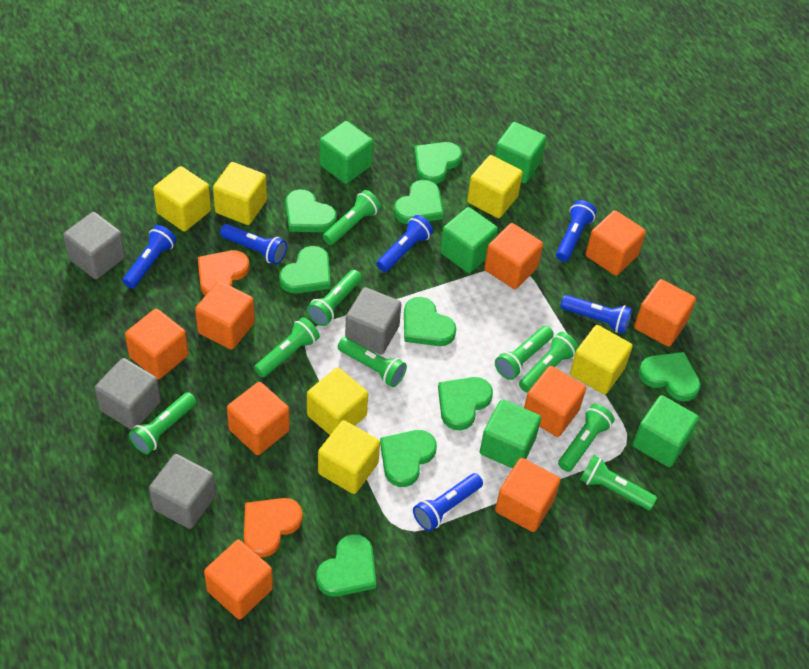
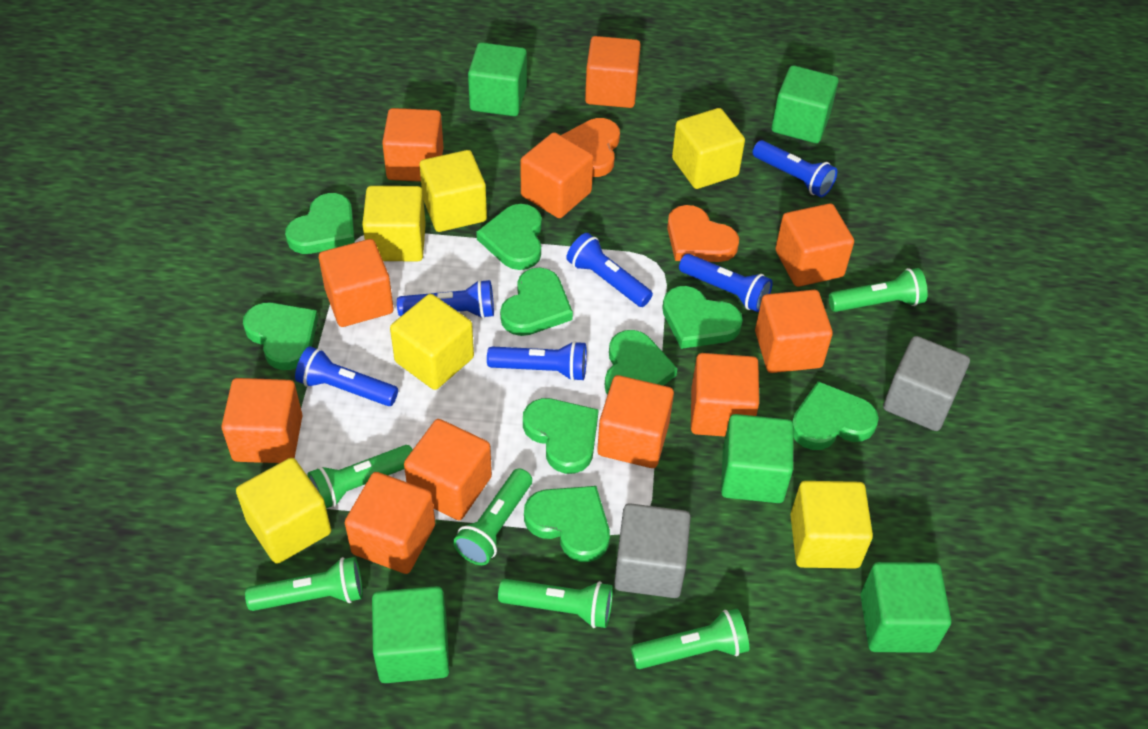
green flashlight: 9 -> 6
grey cube: 4 -> 2
orange cube: 9 -> 11

